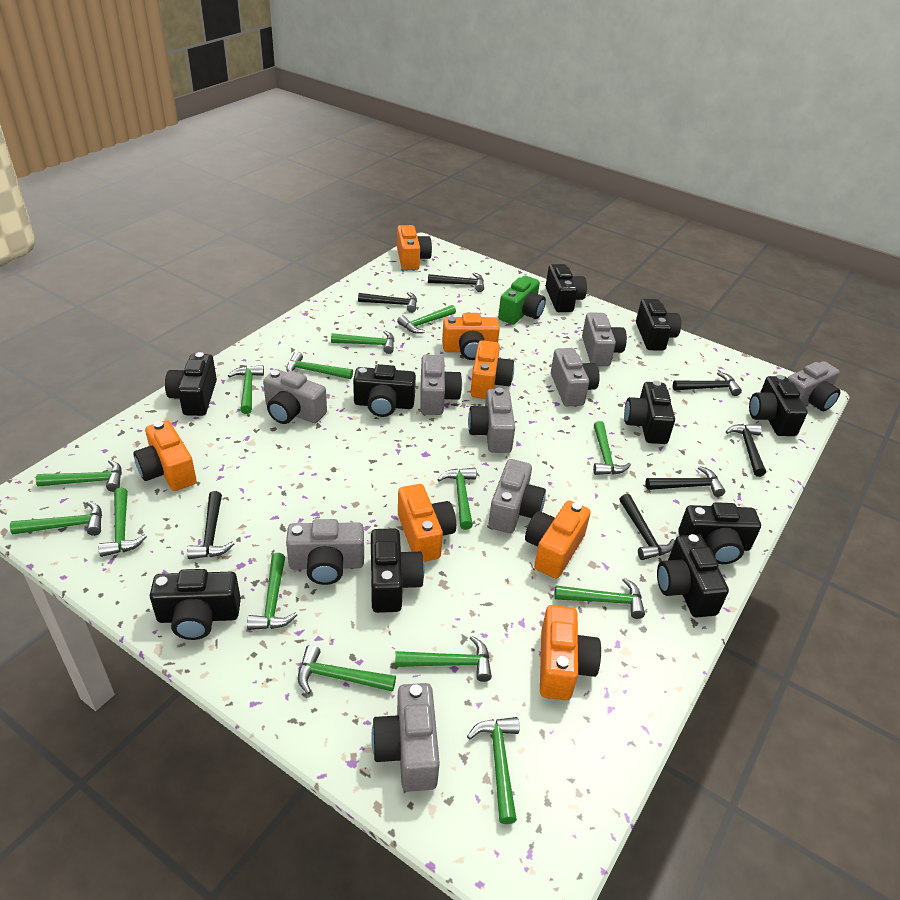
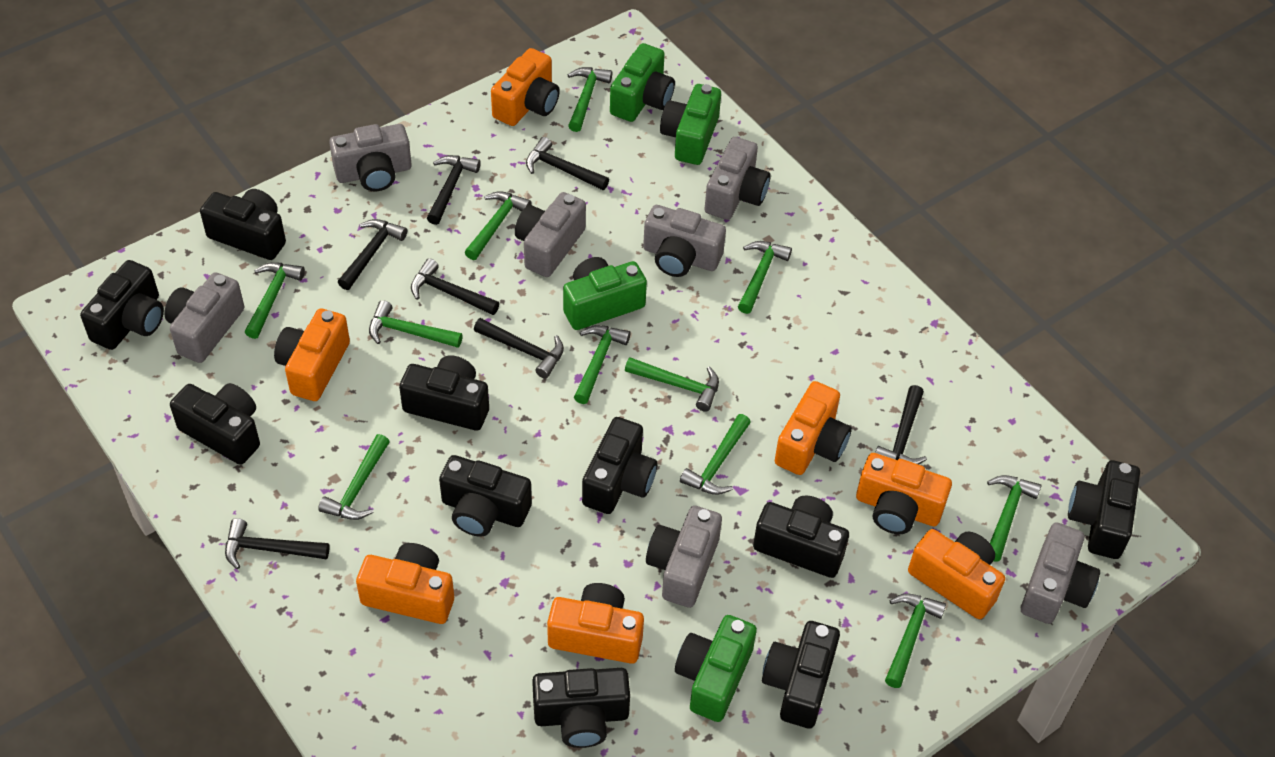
green camera: 1 -> 4
green hammer: 14 -> 11
grey camera: 9 -> 7

